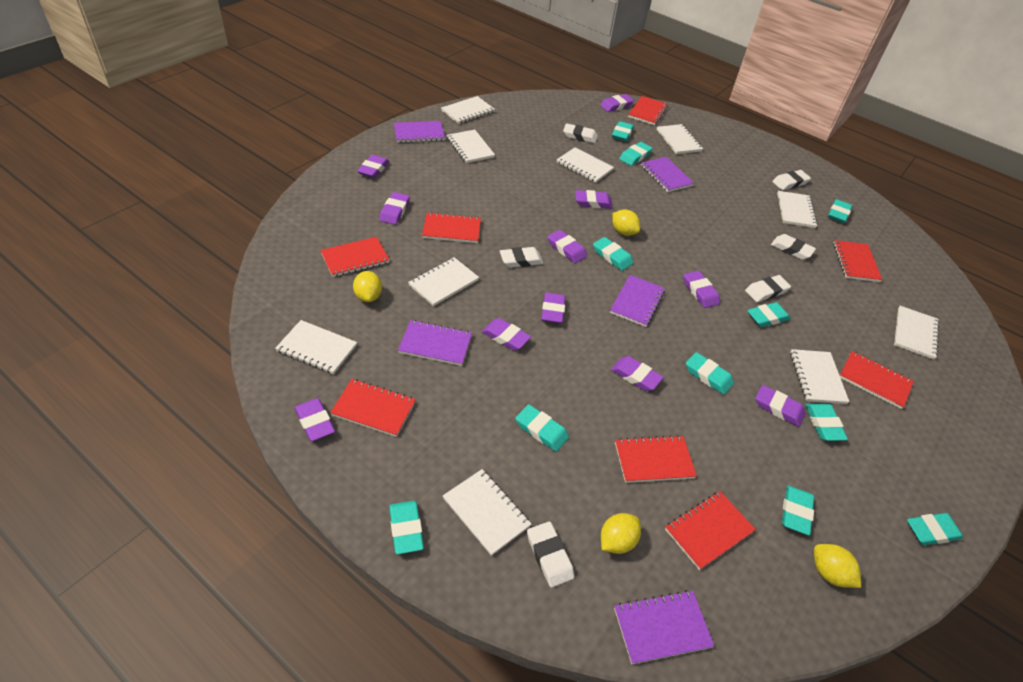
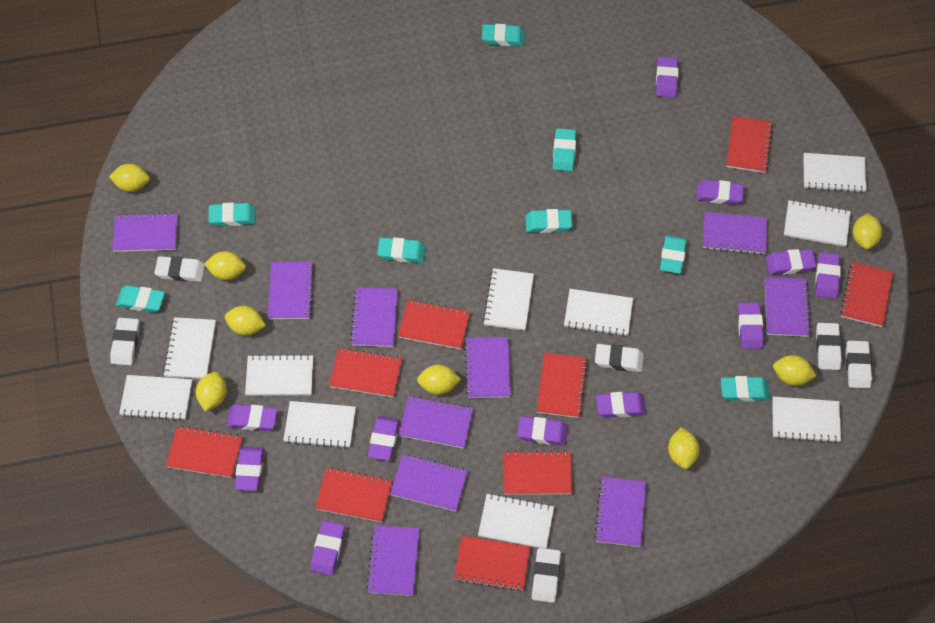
purple notebook: 5 -> 10
red notebook: 8 -> 9
turquoise eraser: 11 -> 8
yellow lemon: 4 -> 8

